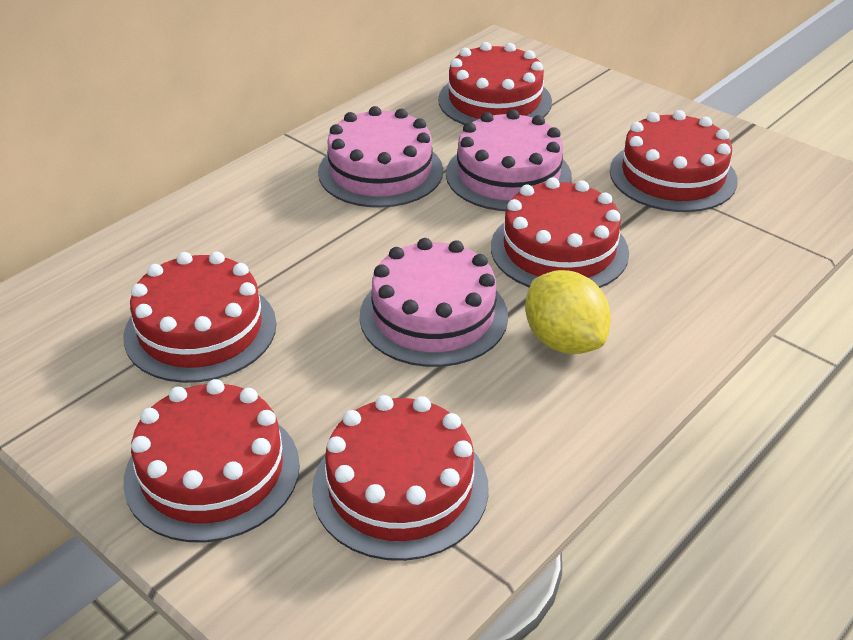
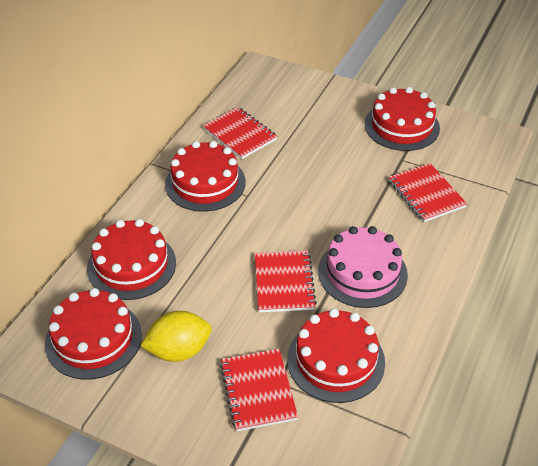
pink cake: 3 -> 1
red cake: 6 -> 5
red notebook: 0 -> 4

